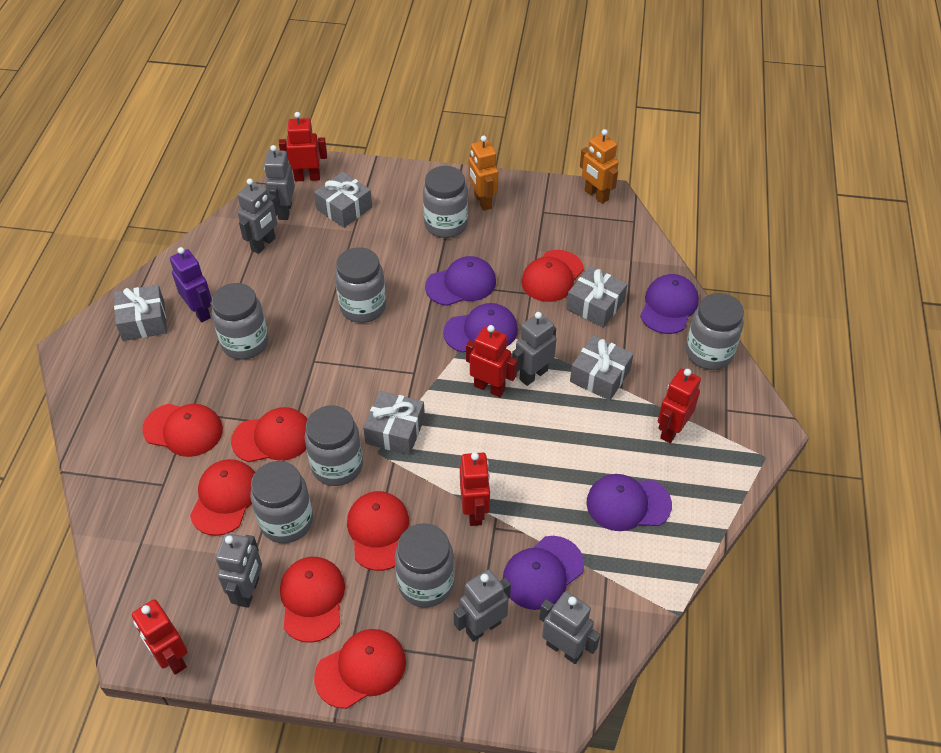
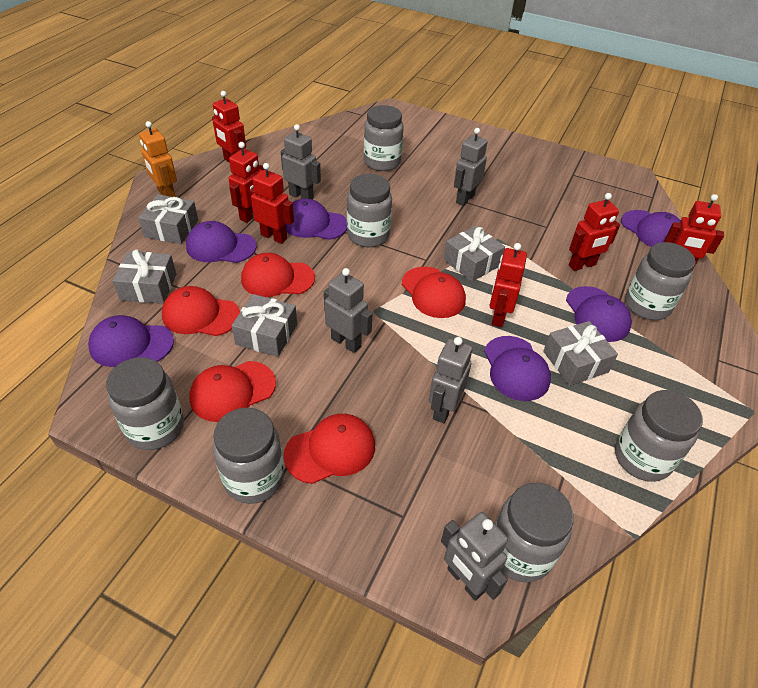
grey robot: 6 -> 5
orange robot: 2 -> 1
purple cap: 5 -> 6
purple robot: 1 -> 0
red cap: 7 -> 5
red robot: 5 -> 6

